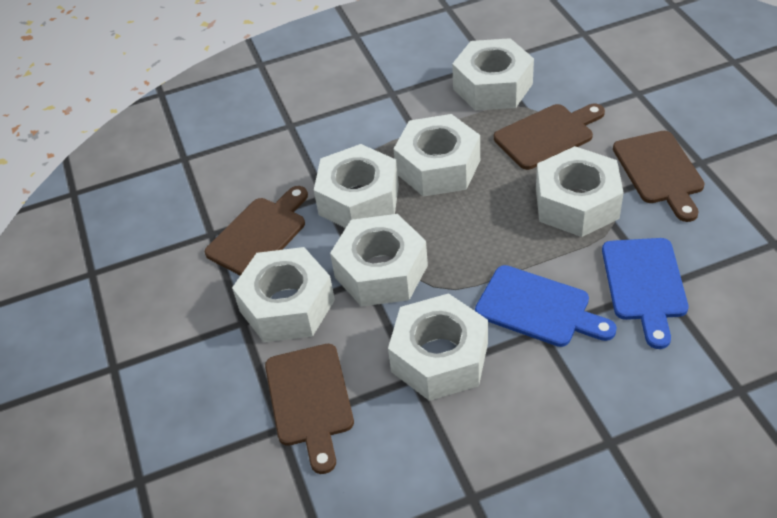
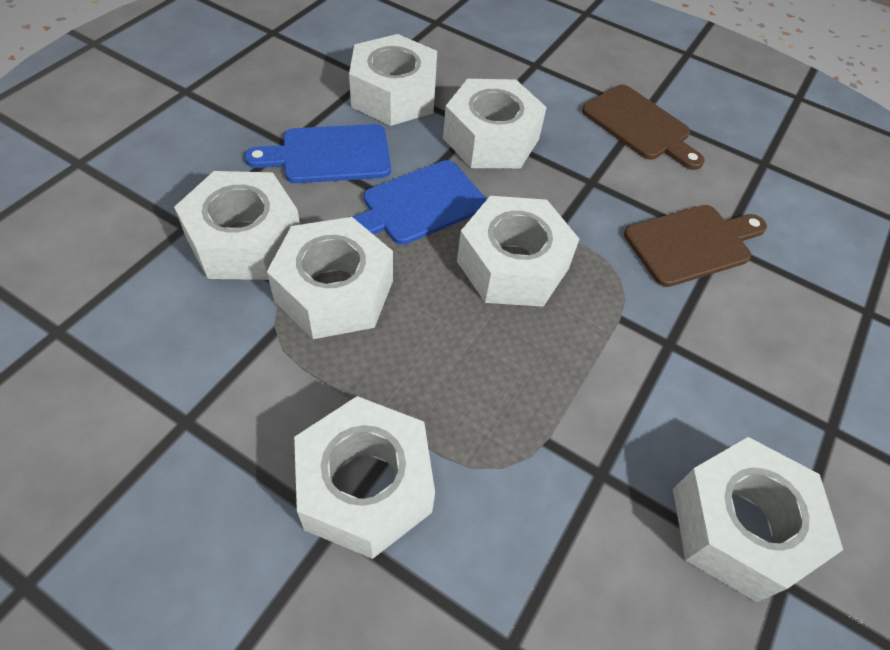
brown cutting board: 4 -> 2

